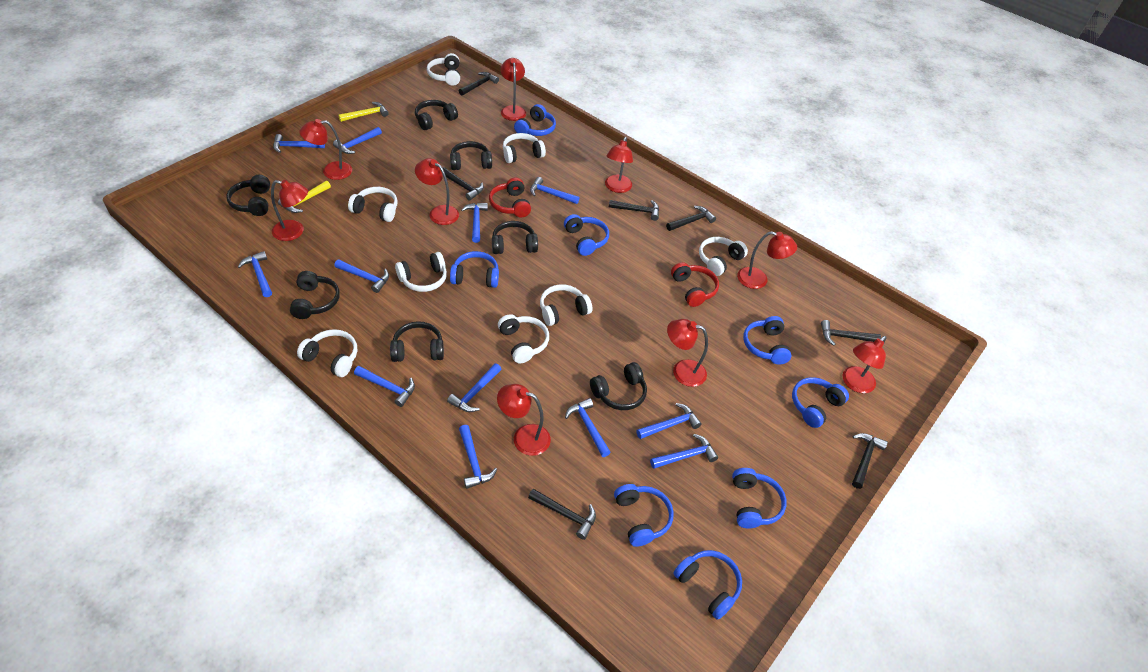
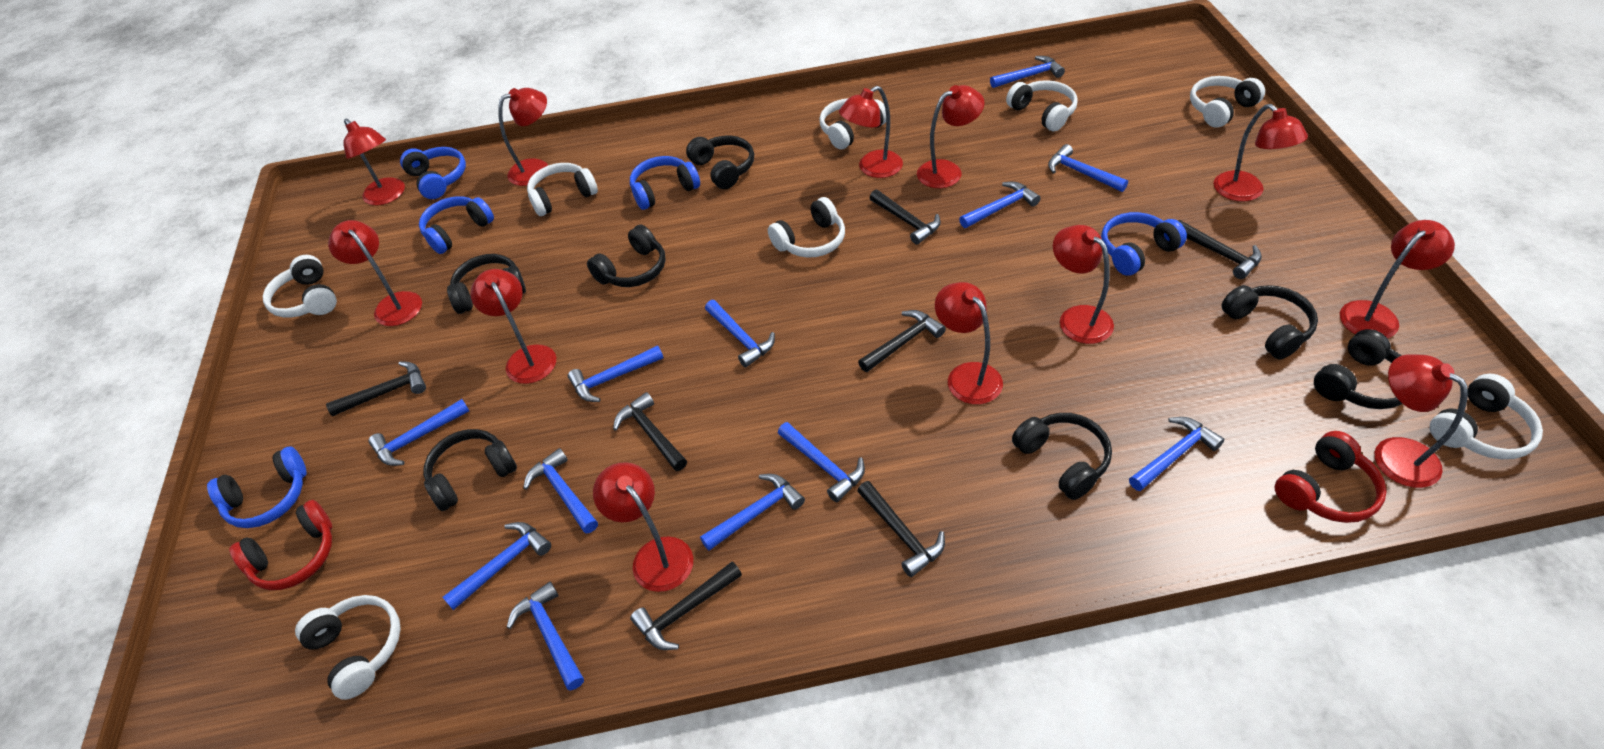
blue headphones: 8 -> 5
red lamp: 9 -> 12
yellow hammer: 2 -> 0

